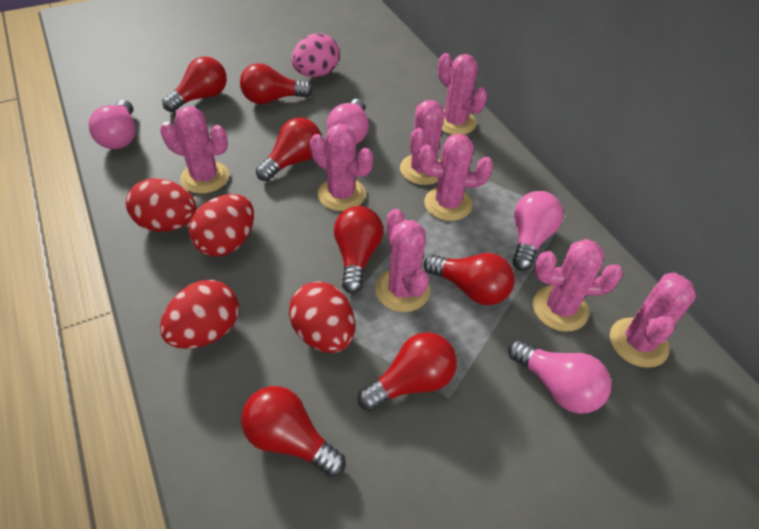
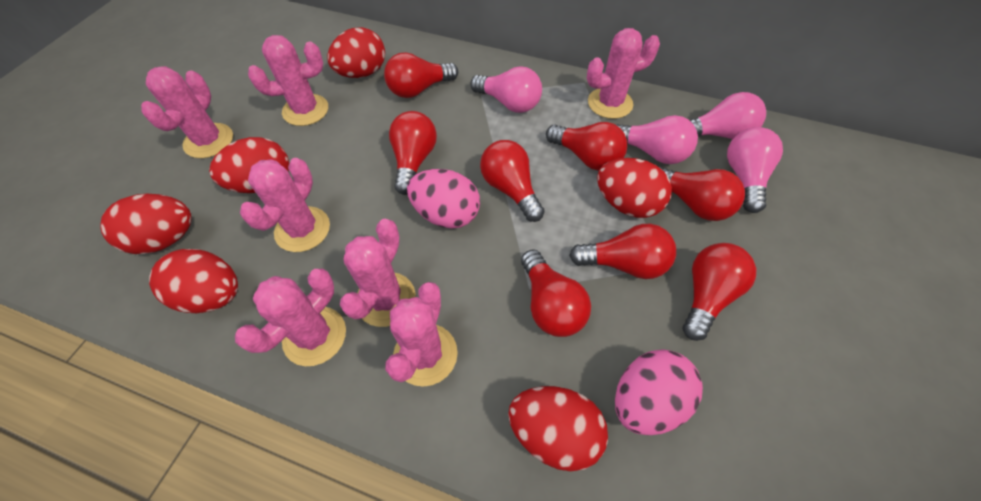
pink cactus: 8 -> 7
pink egg: 1 -> 2
red egg: 4 -> 6
red light bulb: 7 -> 8

